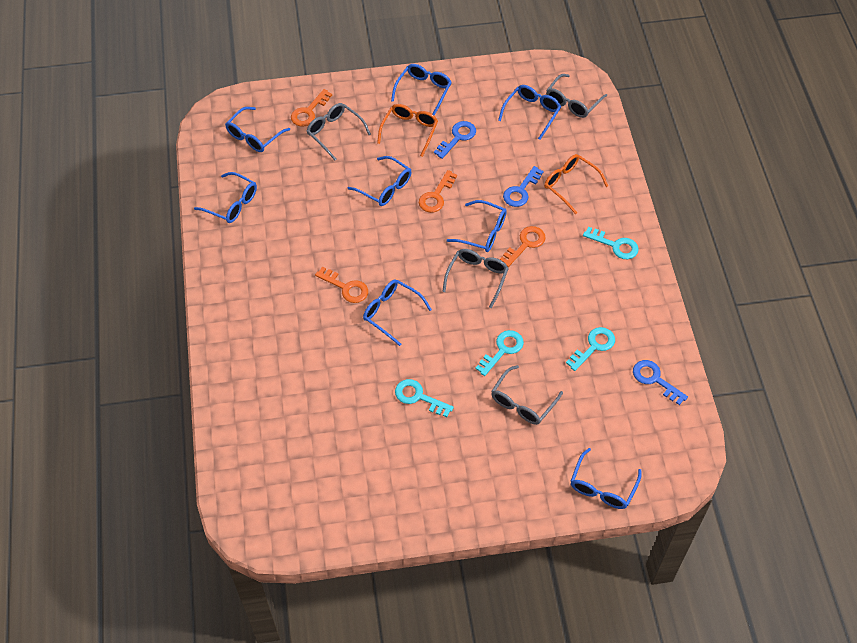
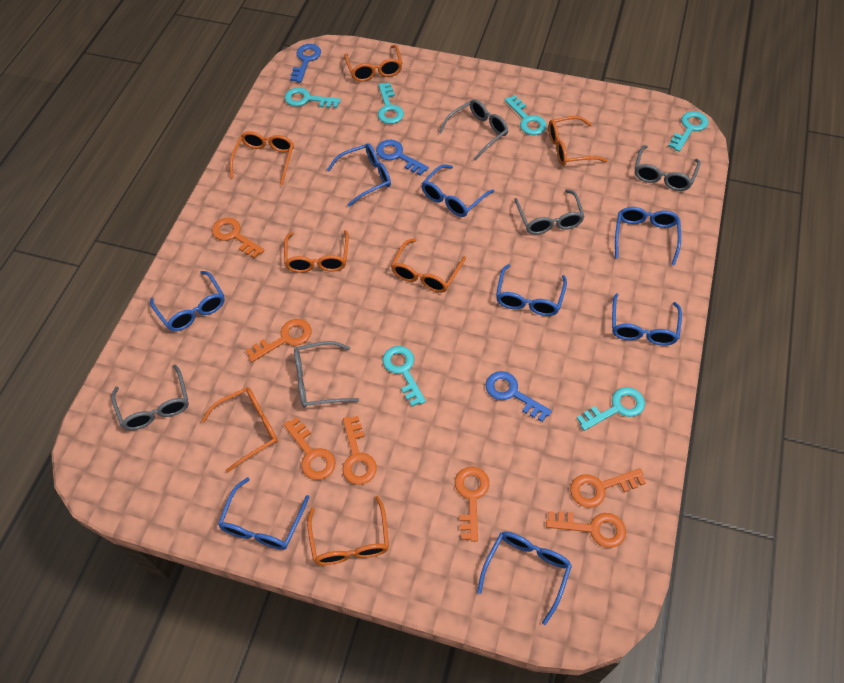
grey glasses: 4 -> 5
orange glasses: 2 -> 7
orange key: 4 -> 7
turquoise key: 4 -> 6

